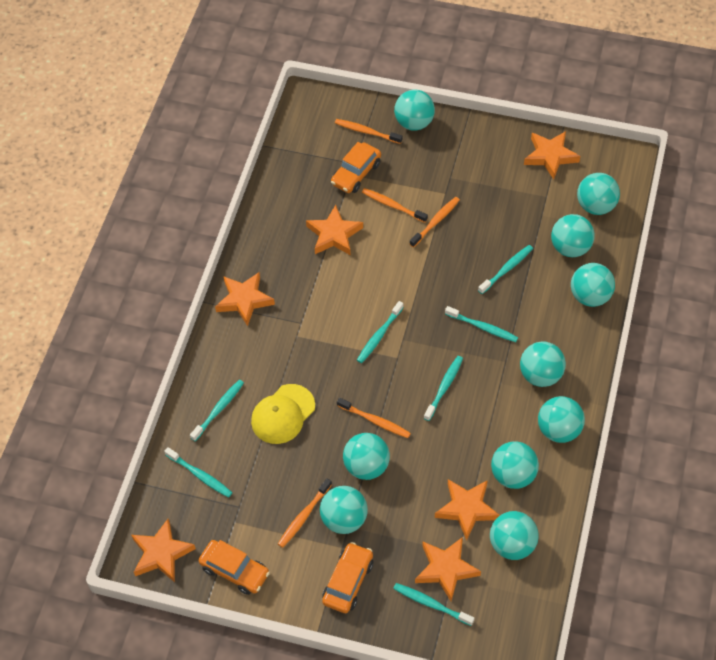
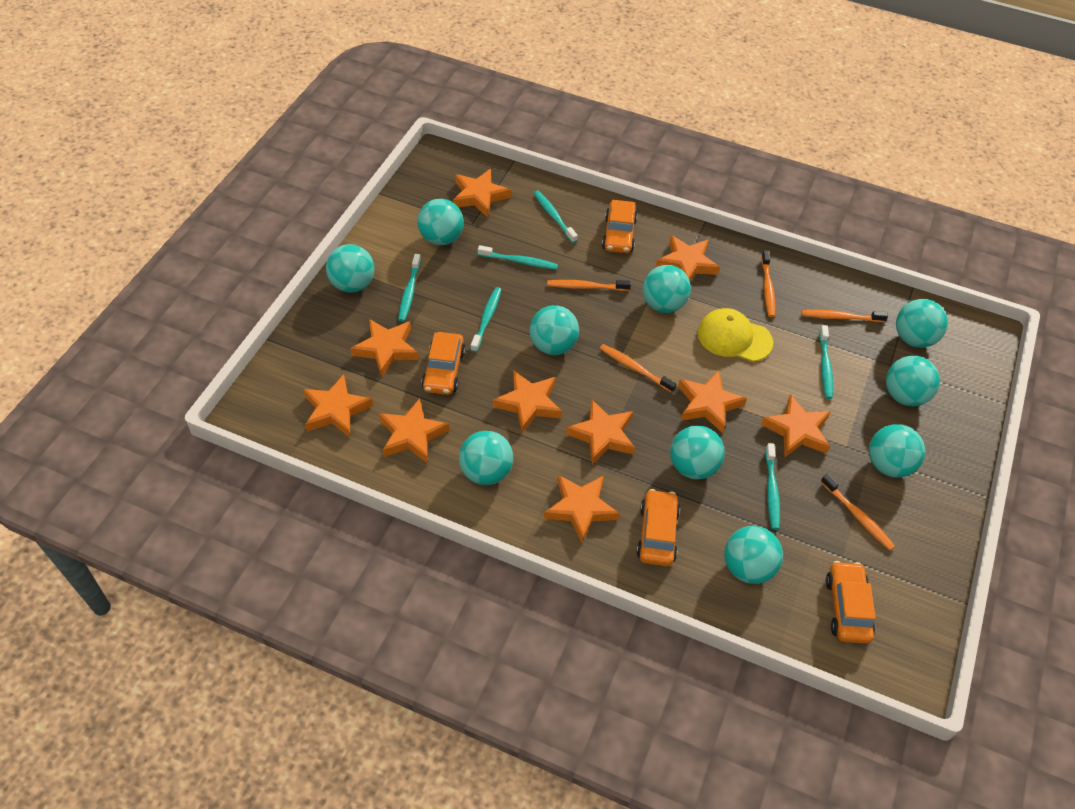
orange car: 3 -> 4
orange star: 6 -> 10
turquoise toothbrush: 7 -> 6

